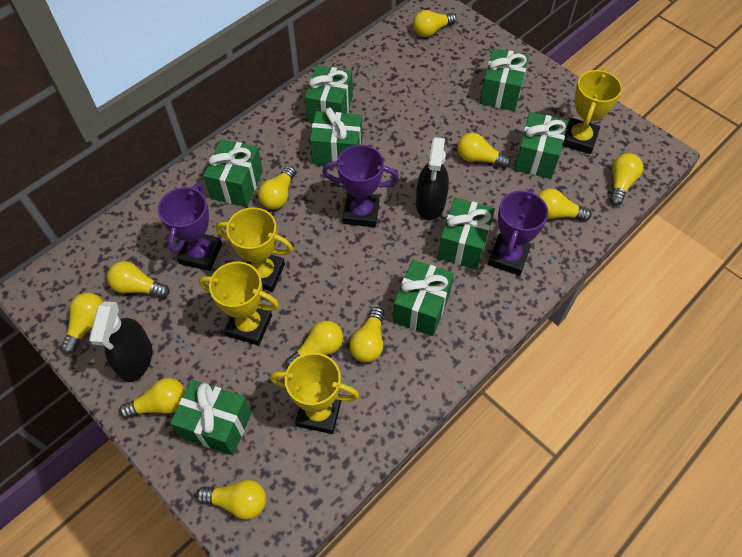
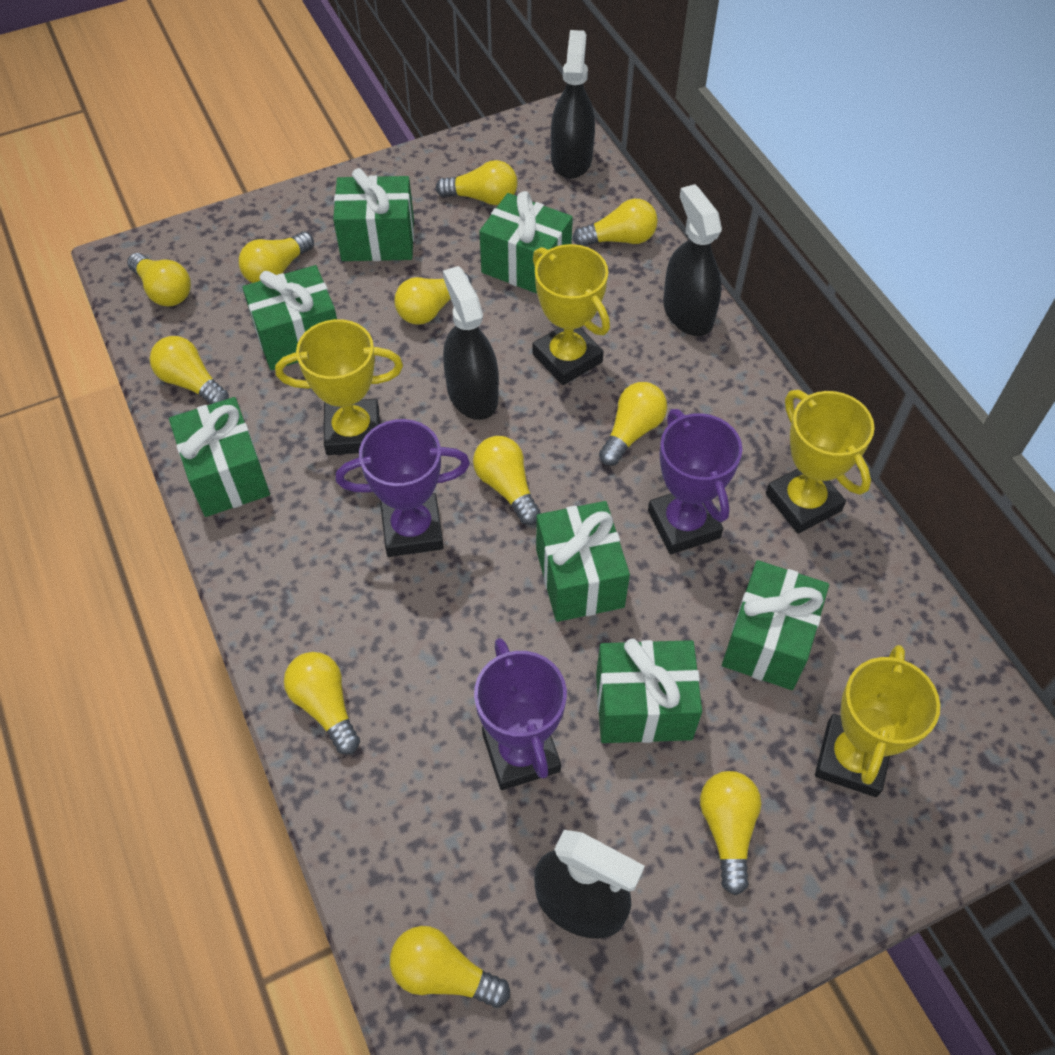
black spray bottle: 2 -> 4
green gift: 8 -> 7

